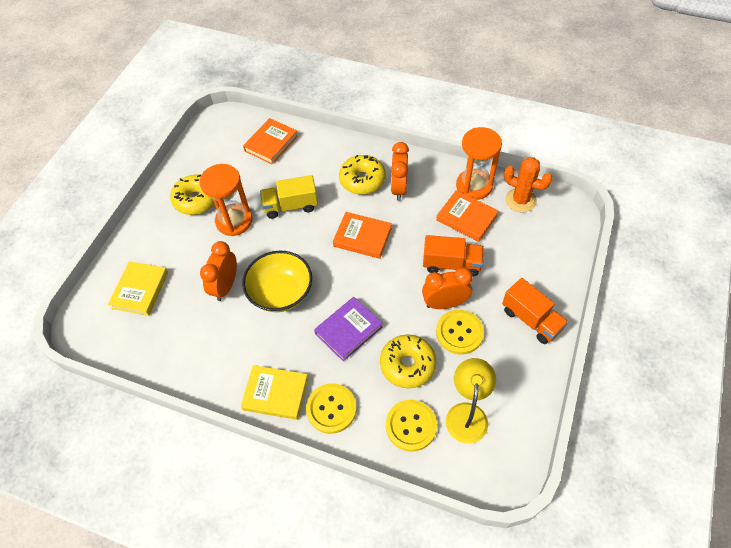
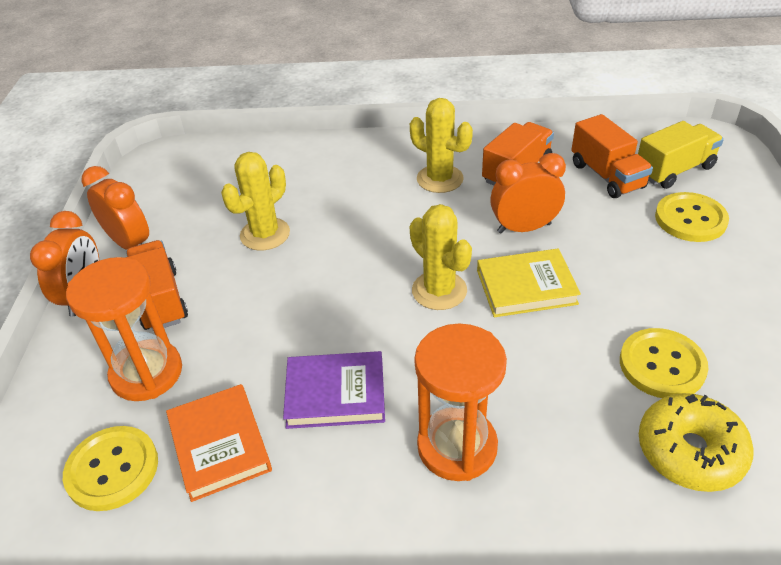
orange book: 3 -> 1
orange cactus: 1 -> 0
orange truck: 2 -> 3
yellow book: 2 -> 1
yellow bowl: 1 -> 0
yellow cactus: 0 -> 3
yellow donut: 3 -> 1
yellow lamp: 1 -> 0

